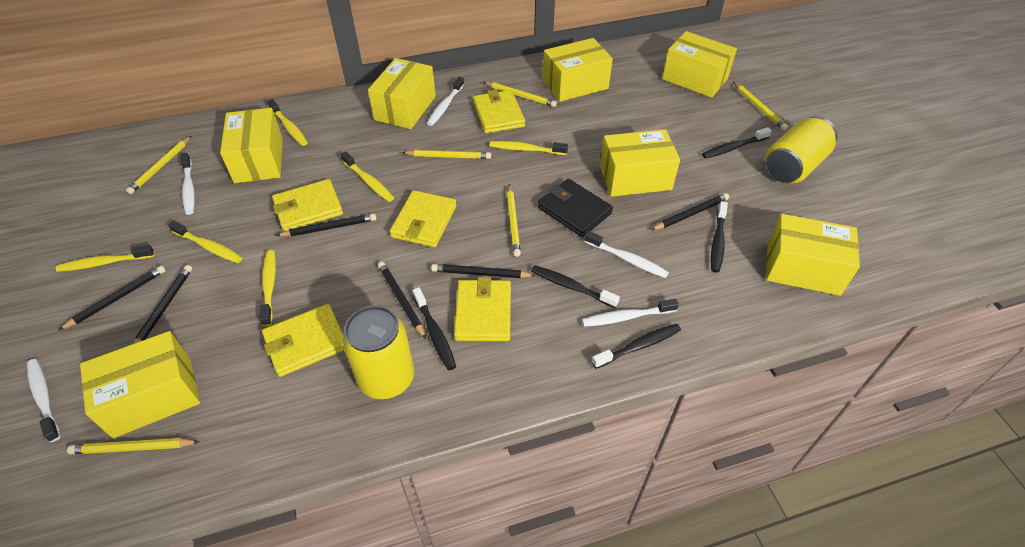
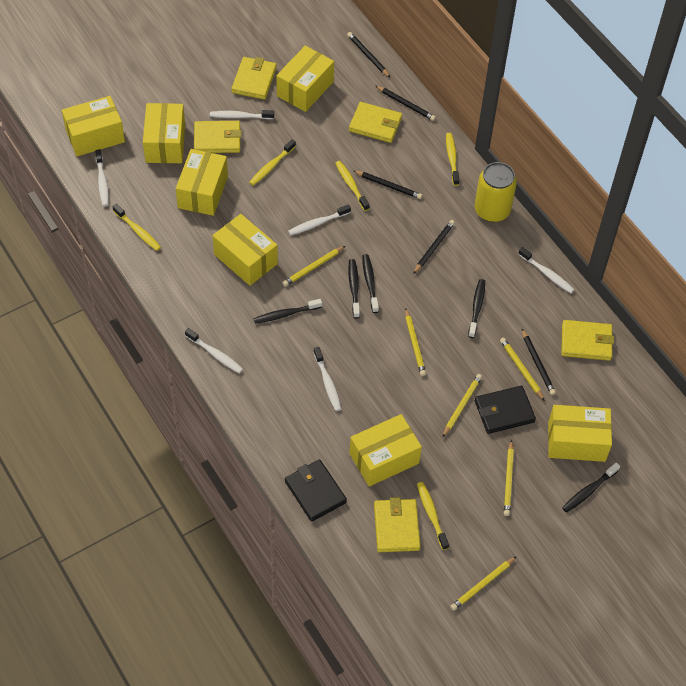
black pencil: 6 -> 5
black wallet: 1 -> 2
white toothbrush: 5 -> 6
yellow can: 2 -> 1
yellow toothbrush: 6 -> 5

